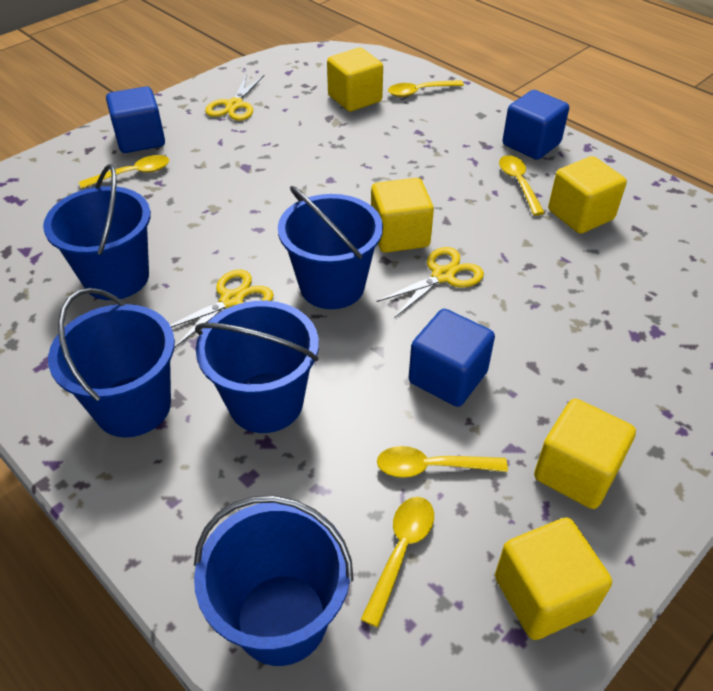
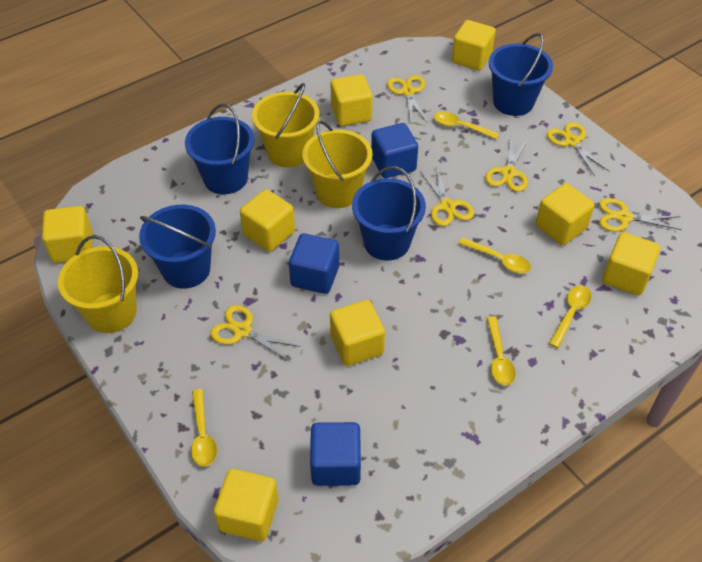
blue bucket: 5 -> 4
yellow bucket: 0 -> 3
yellow cube: 5 -> 8
yellow scissors: 3 -> 6

